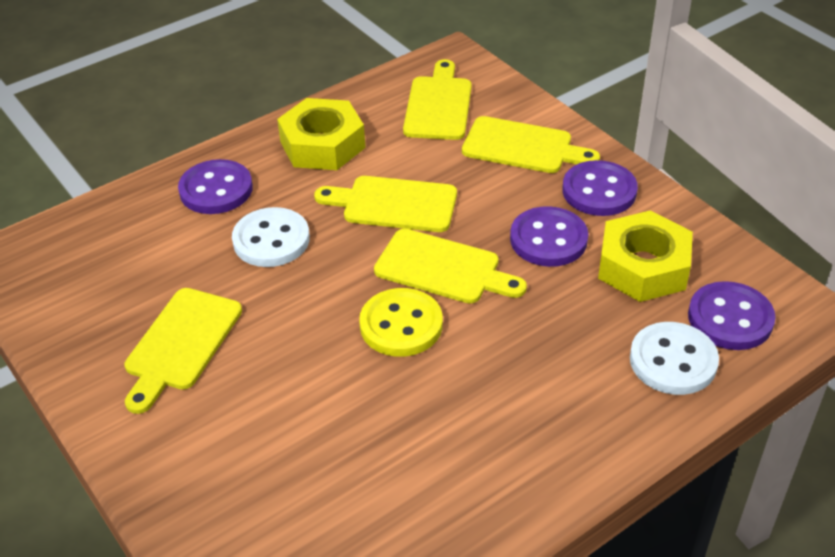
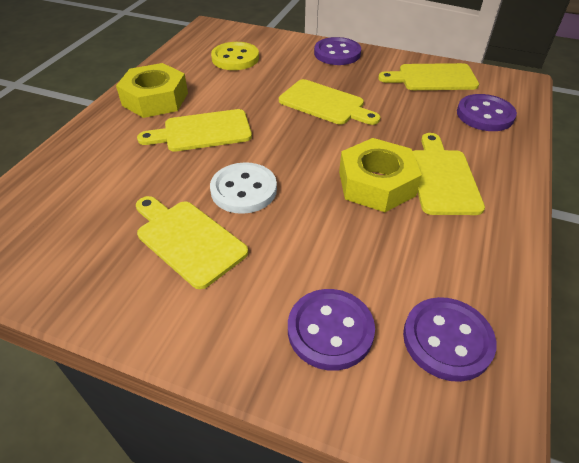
white button: 2 -> 1

